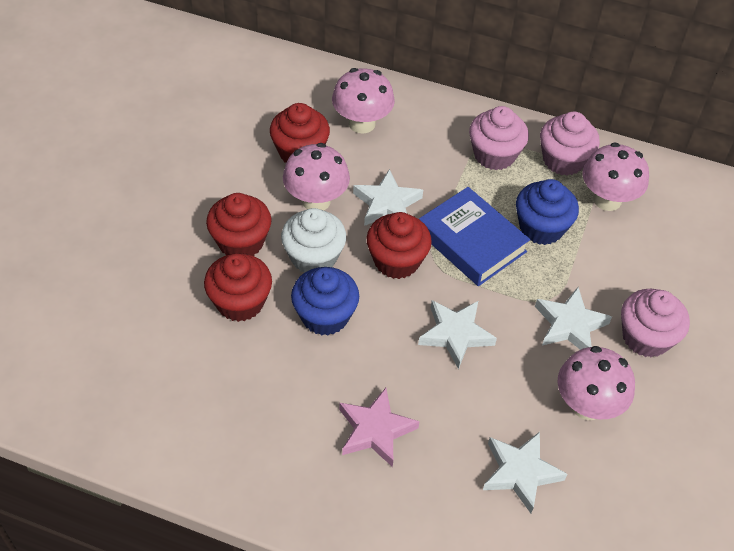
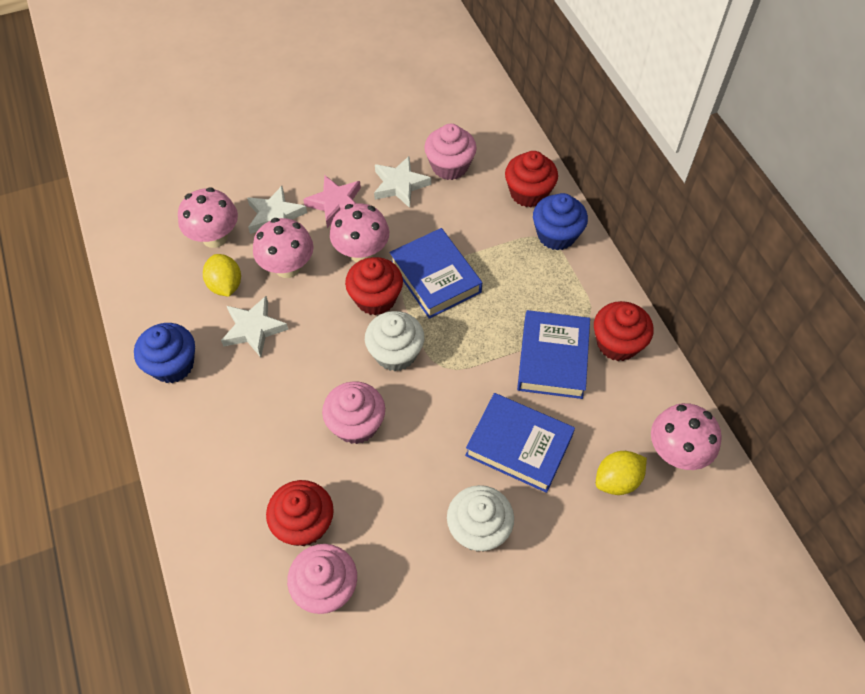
blue book: 1 -> 3
white cupcake: 1 -> 2
white star: 4 -> 3
yellow lemon: 0 -> 2

